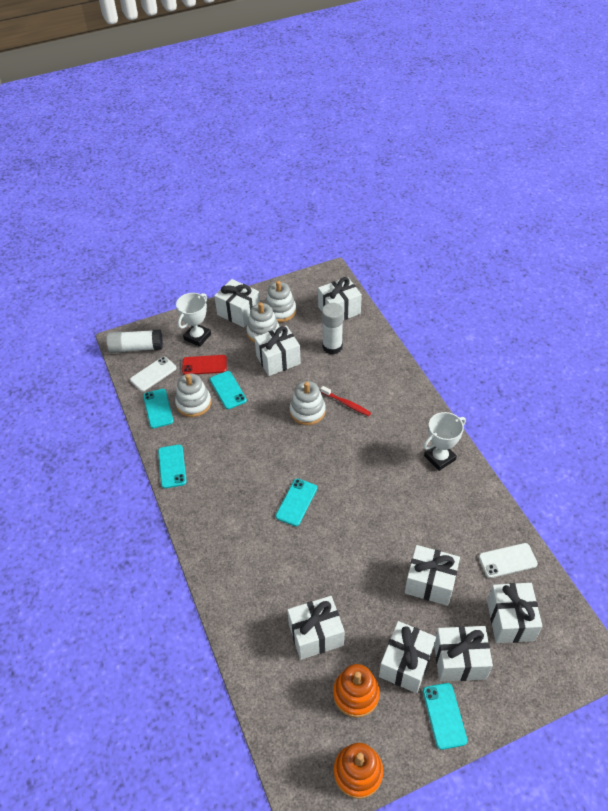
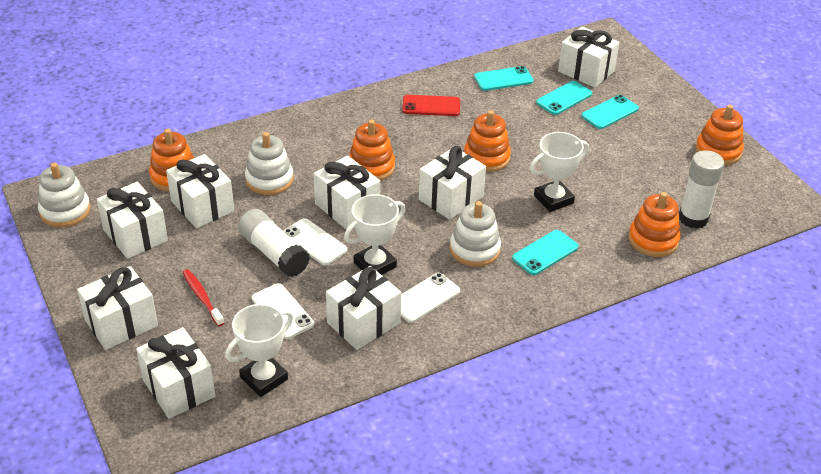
orange stacking toy: 2 -> 5
turquoise phone: 5 -> 4
white phone: 2 -> 3
white stacking toy: 4 -> 3
white trophy: 2 -> 3

